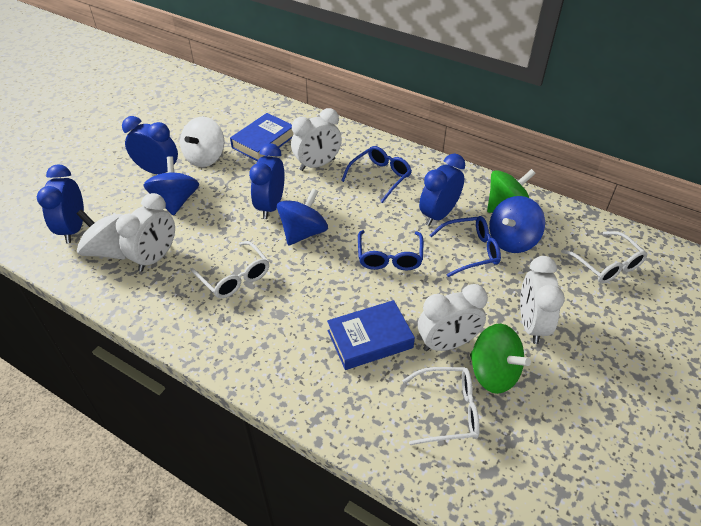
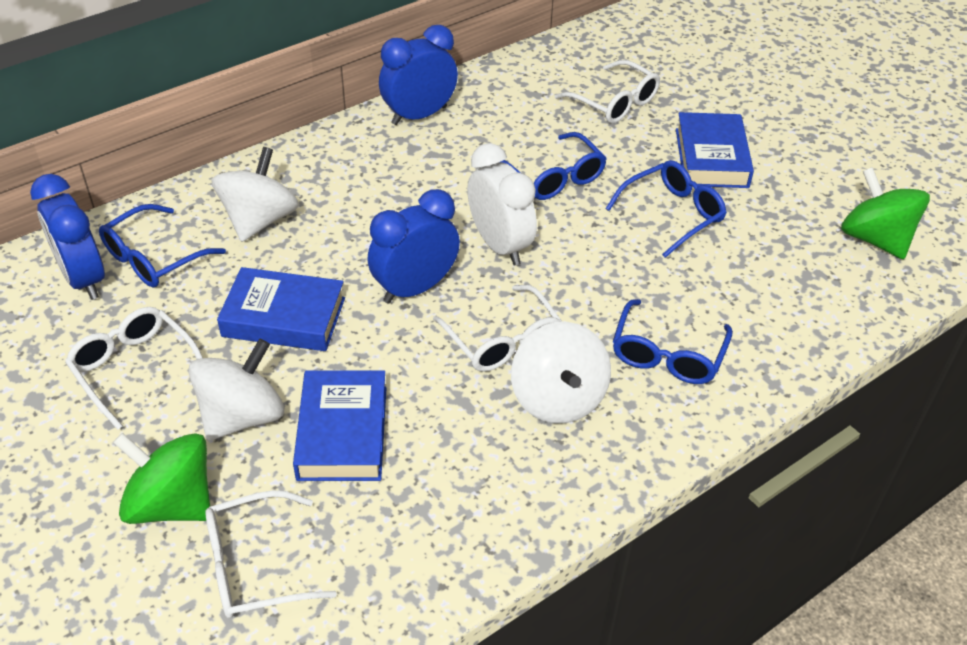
blue book: 2 -> 3
blue clock: 4 -> 3
blue glasses: 3 -> 4
blue spinning top: 3 -> 0
white clock: 4 -> 1
white glasses: 3 -> 4
white spinning top: 2 -> 3

